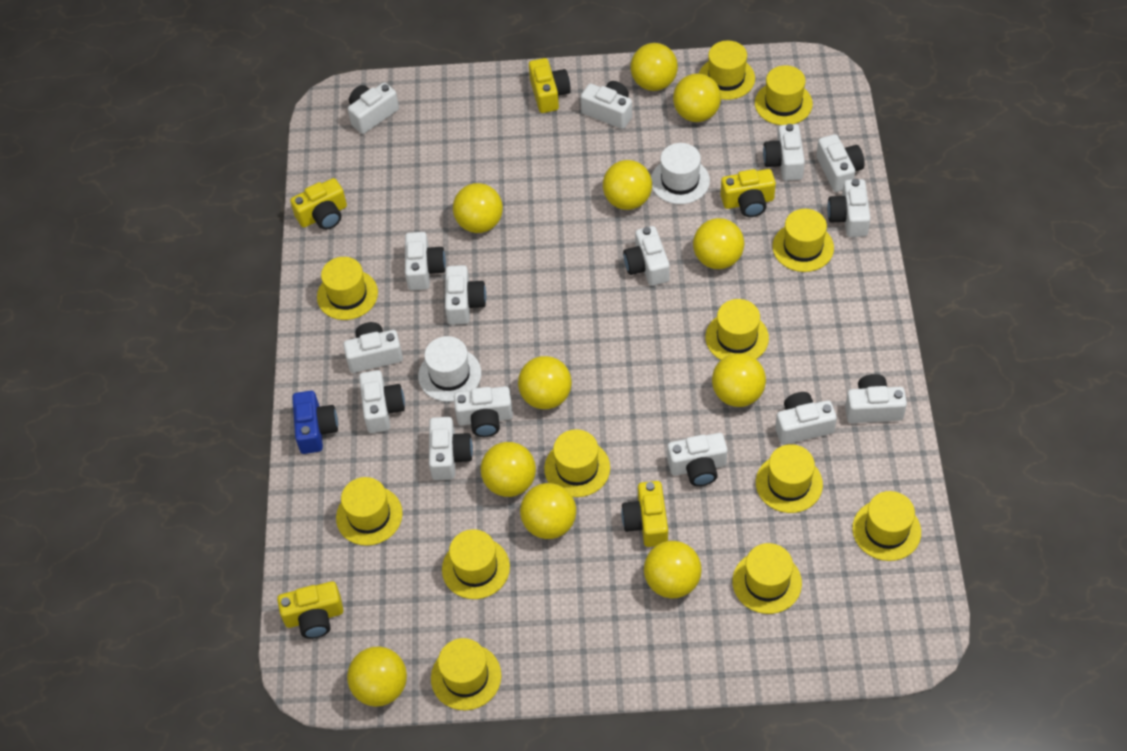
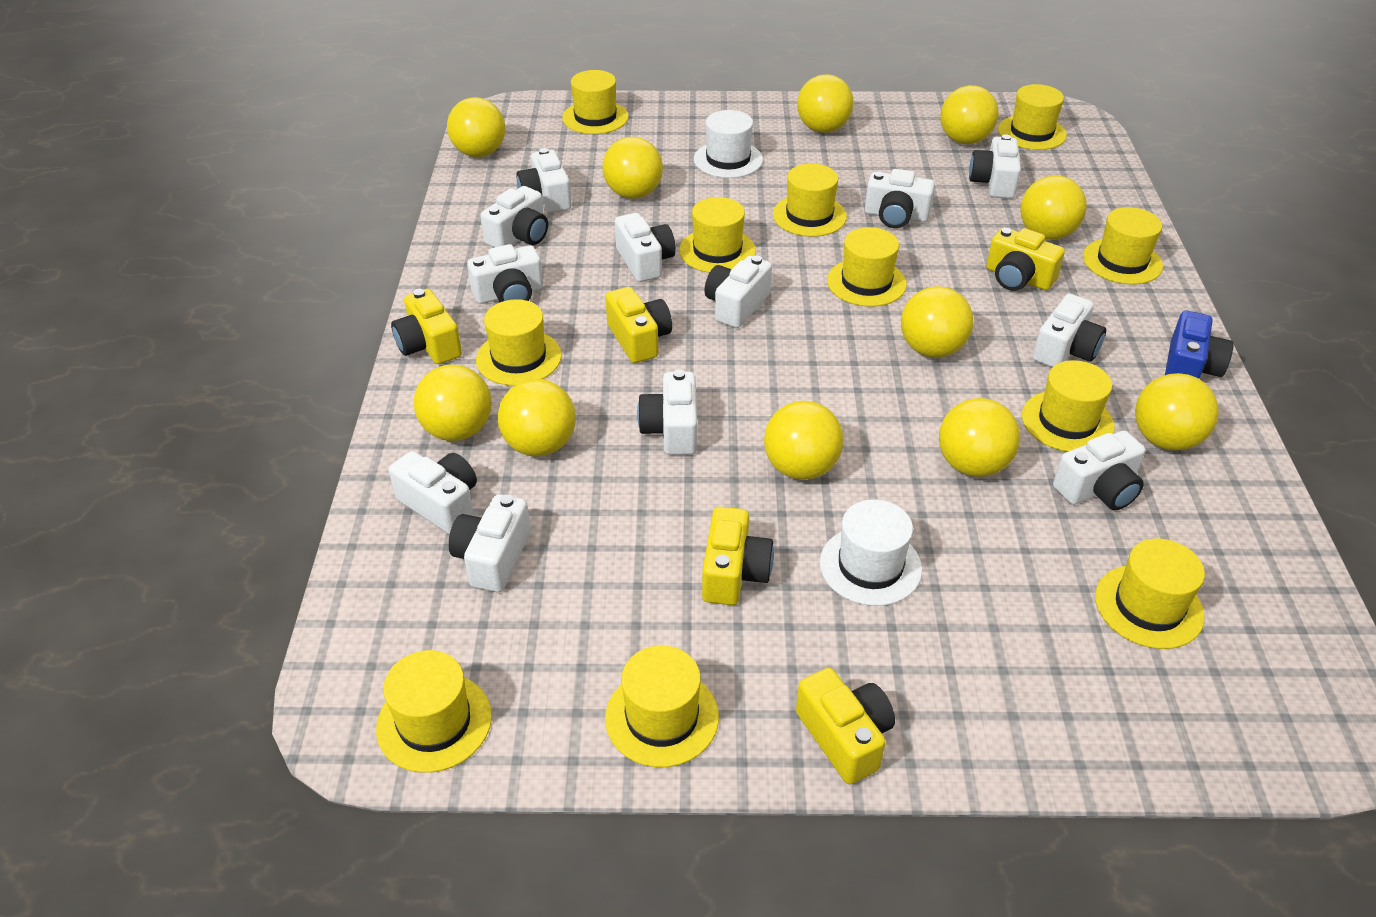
white camera: 15 -> 12
yellow hat: 12 -> 11

